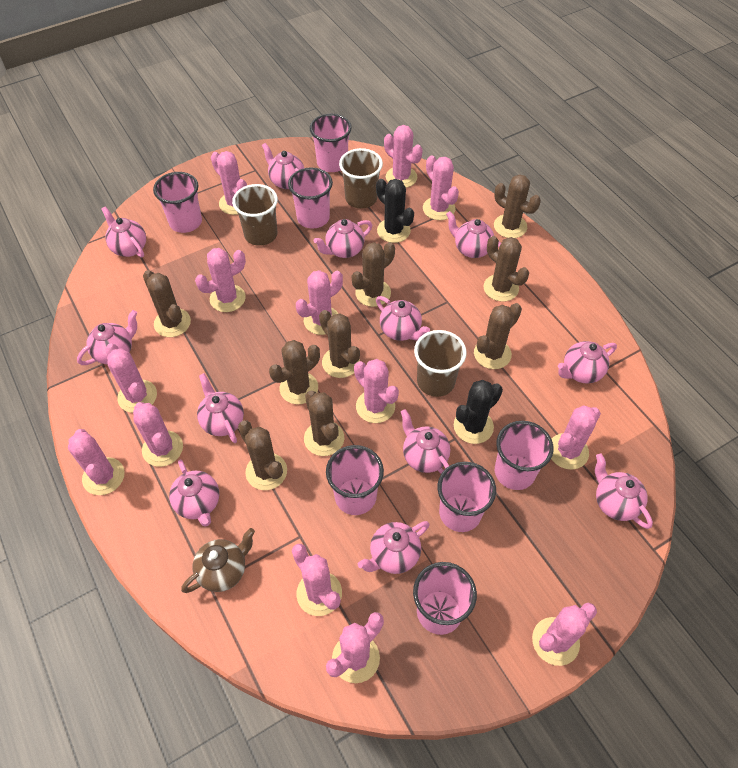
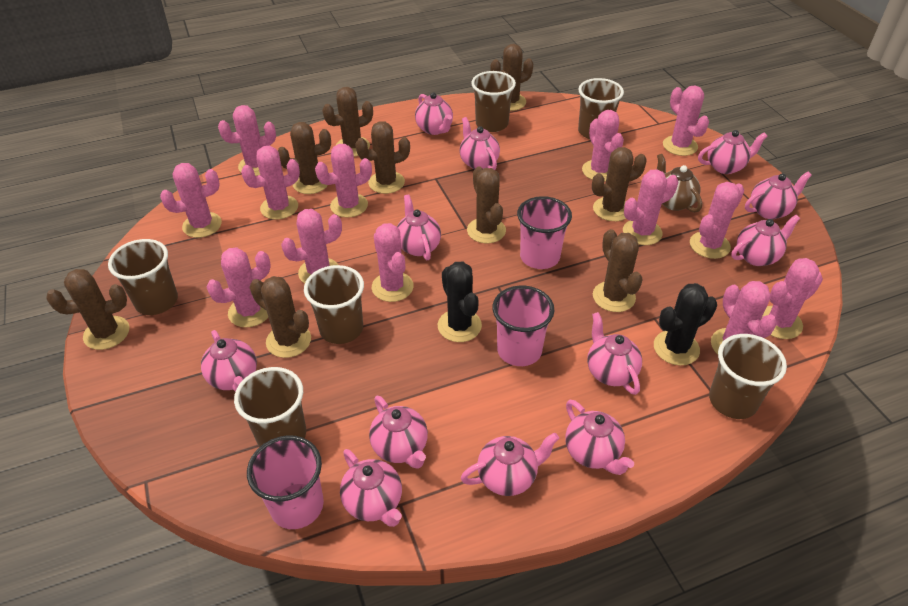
brown cup: 3 -> 6
pink cup: 7 -> 3

